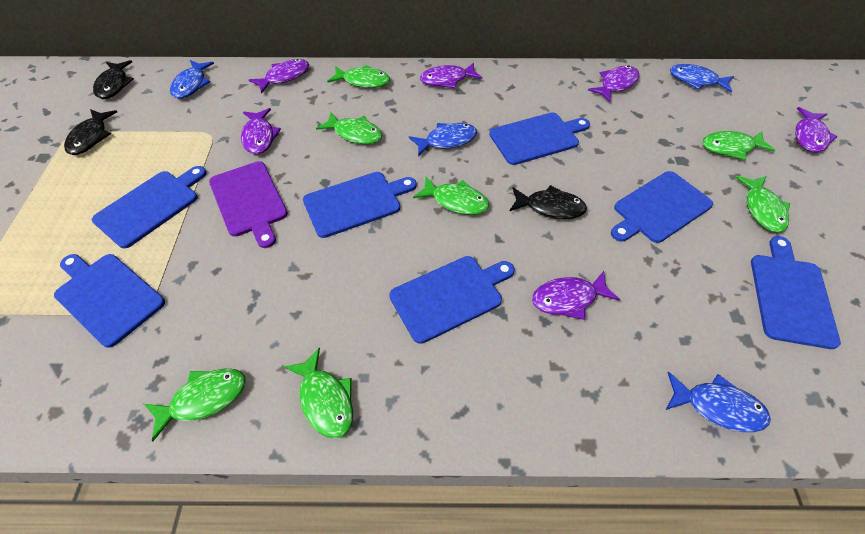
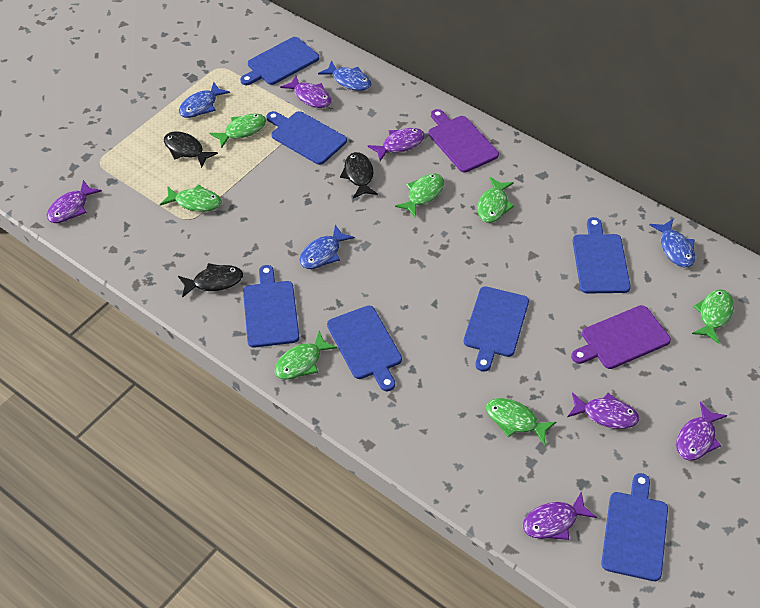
purple cutting board: 1 -> 2

